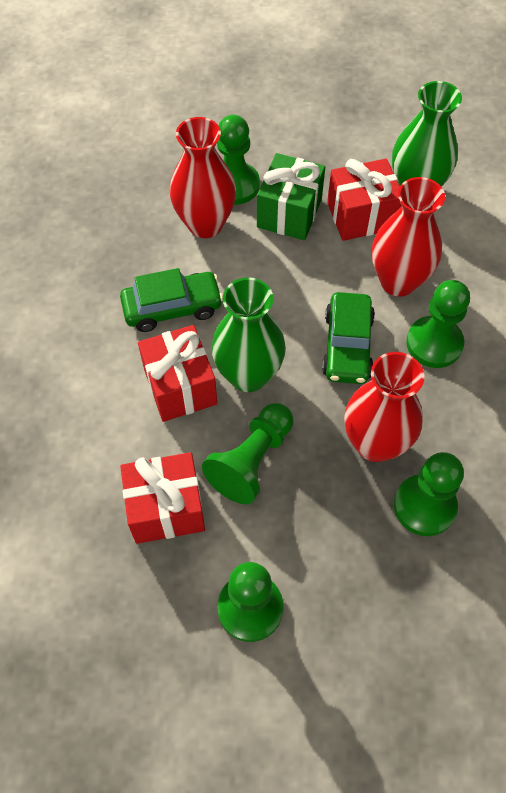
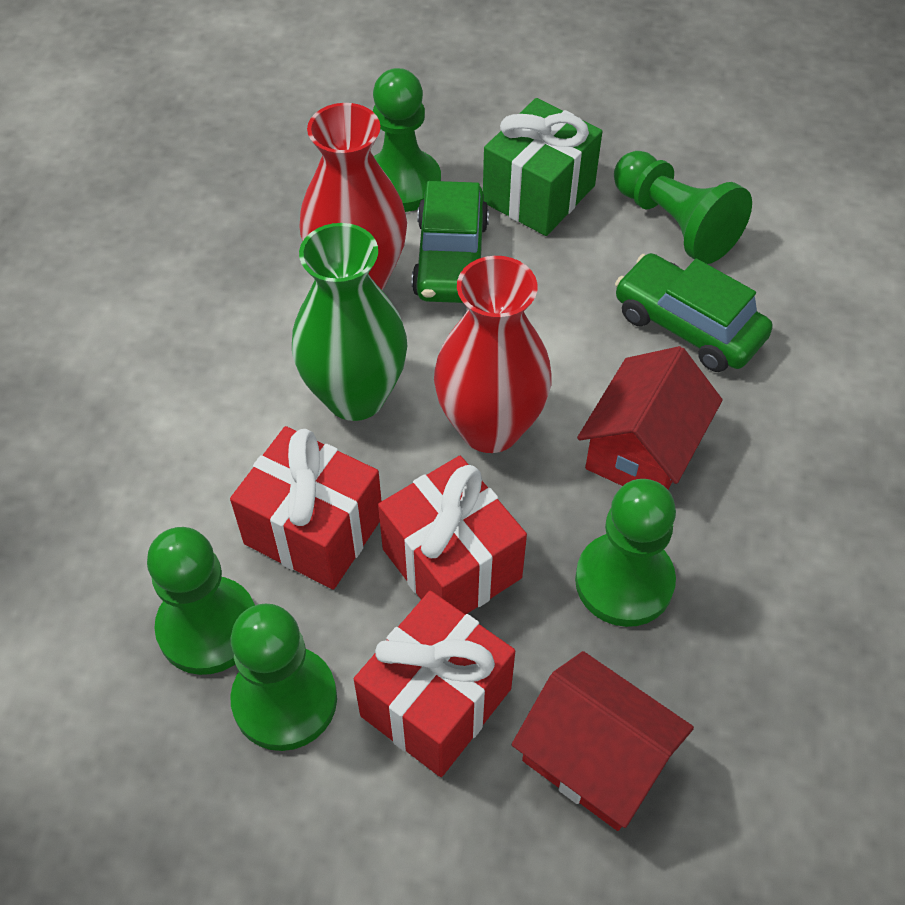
green vase: 2 -> 1
red house: 0 -> 2
red vase: 3 -> 2

